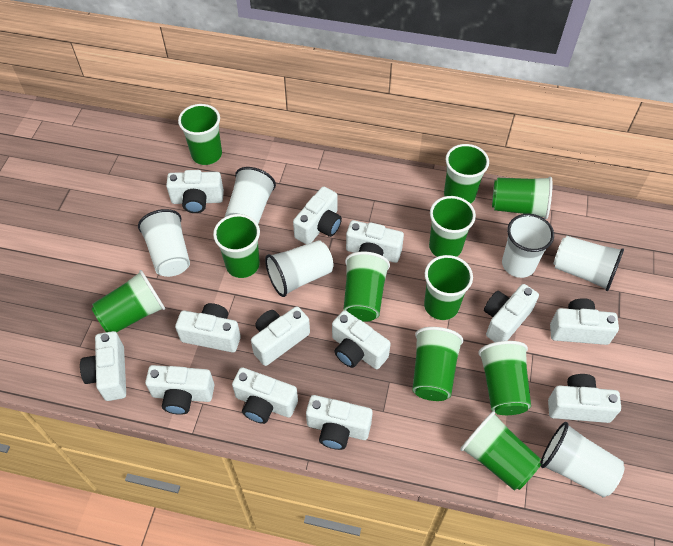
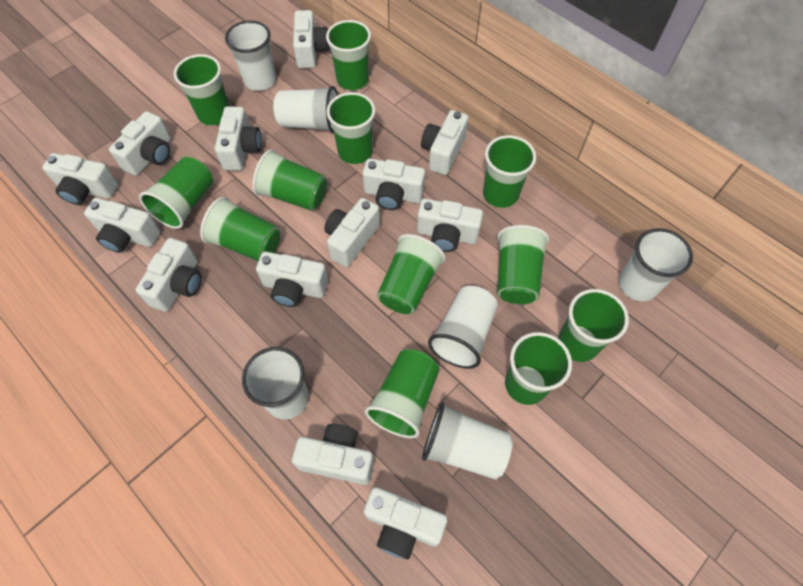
green cup: 11 -> 12

